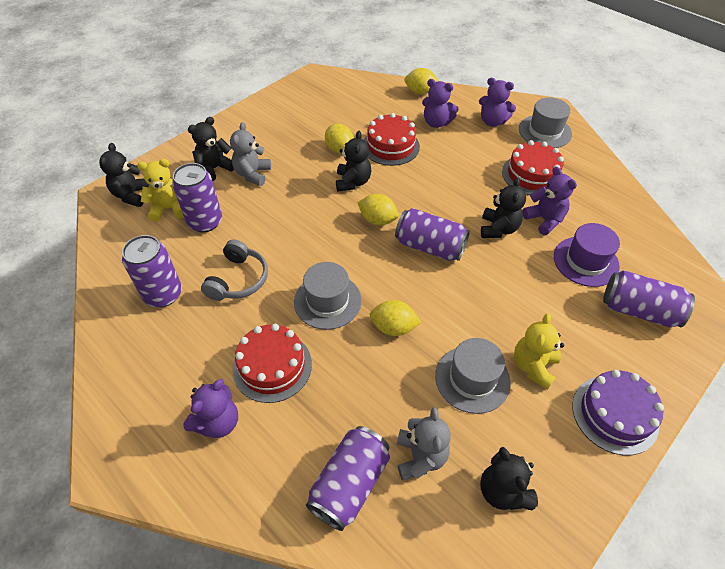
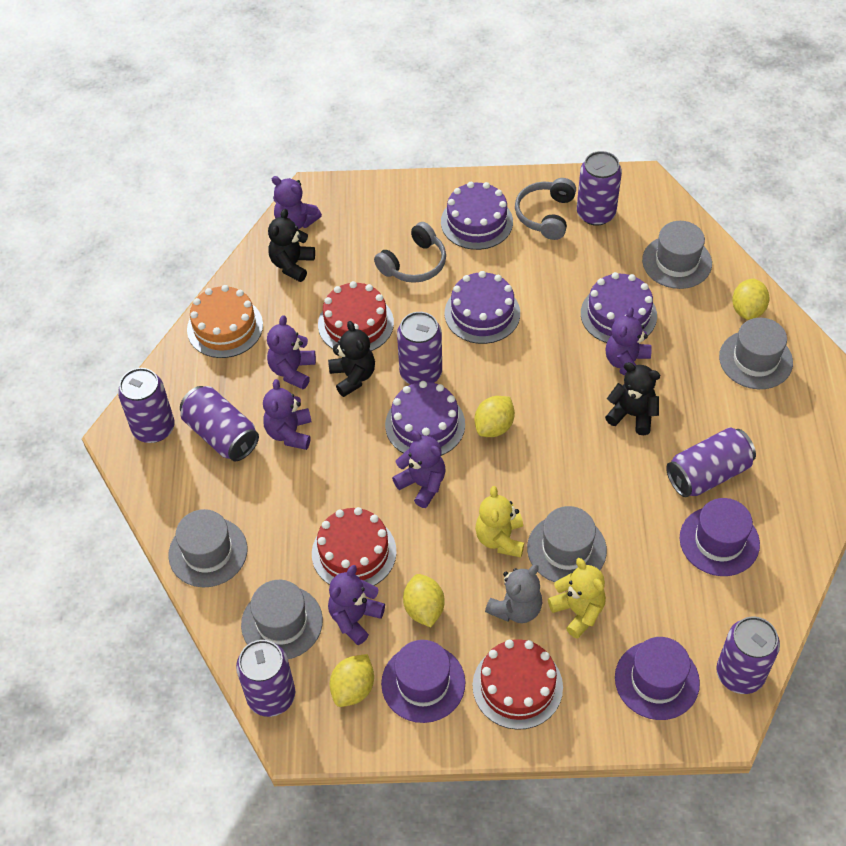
black teddy bear: 5 -> 3
grey hat: 3 -> 5
grey headphones: 1 -> 2
grey teddy bear: 2 -> 1
orange cake: 0 -> 1
purple cake: 1 -> 4
purple can: 5 -> 7
purple hat: 1 -> 3
purple teddy bear: 4 -> 6

